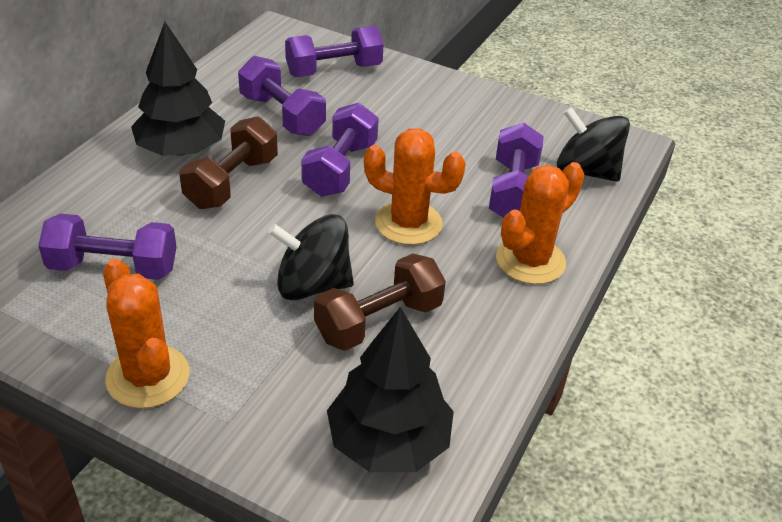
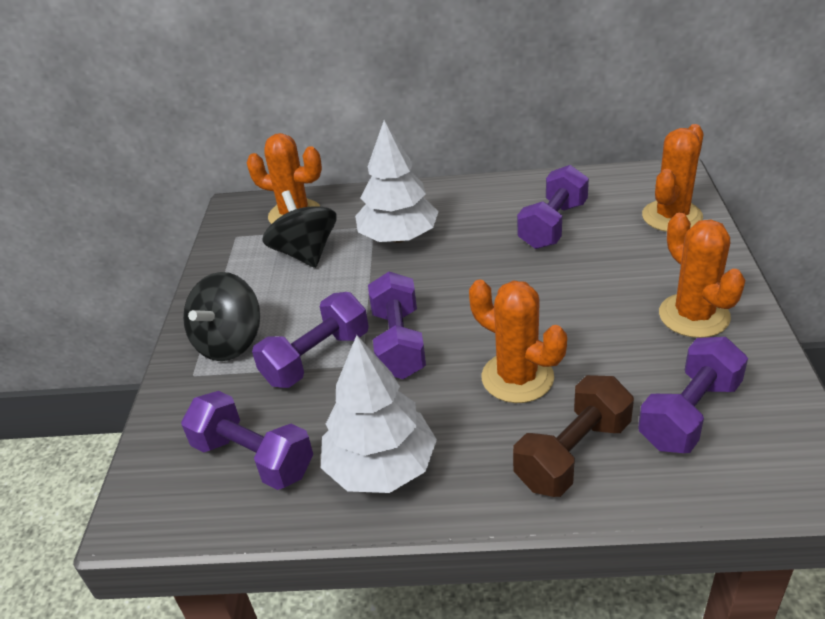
black tree: 2 -> 0
brown dumbbell: 2 -> 1
orange cactus: 3 -> 4
white tree: 0 -> 2

